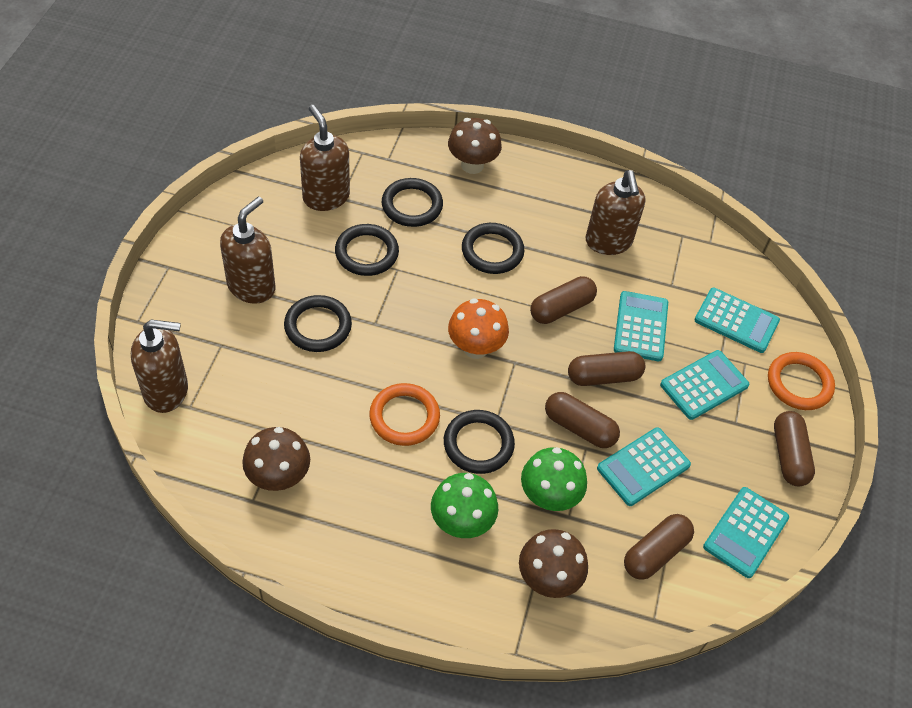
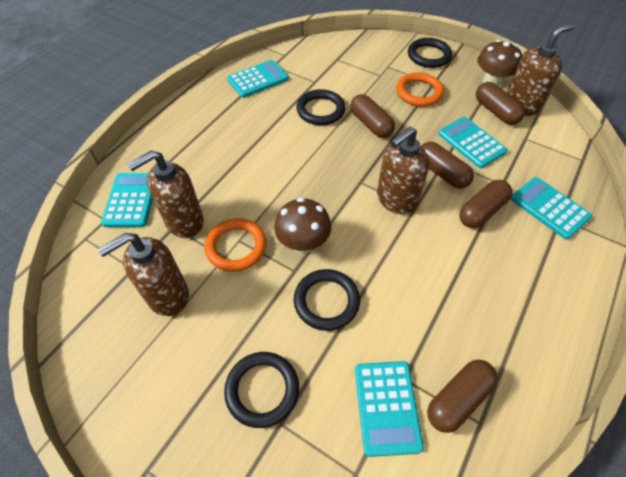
black ring: 5 -> 4
brown mushroom: 3 -> 2
green mushroom: 2 -> 0
orange mushroom: 1 -> 0

